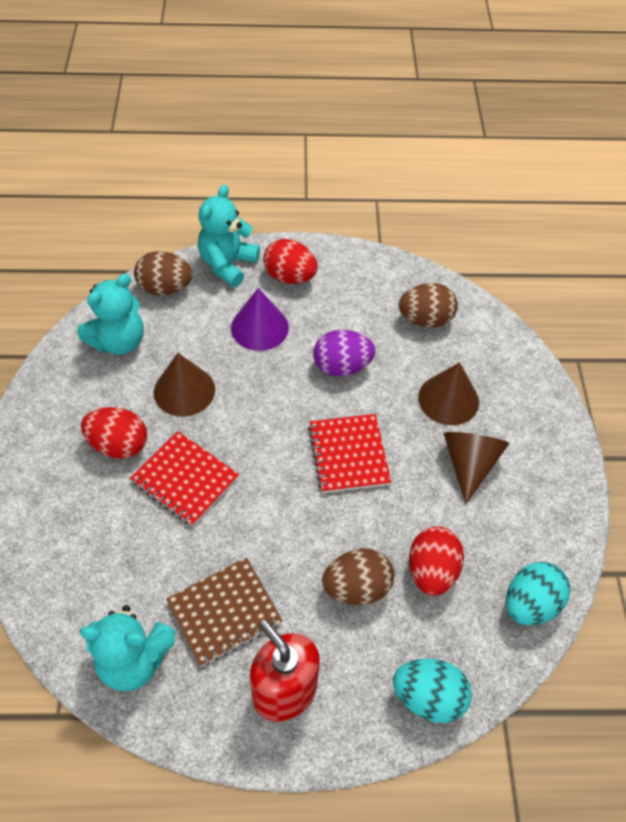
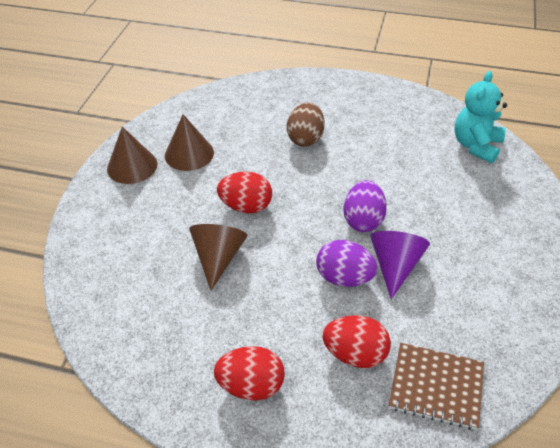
brown egg: 3 -> 1
purple egg: 1 -> 2
red notebook: 2 -> 0
red soap dispenser: 1 -> 0
turquoise egg: 2 -> 0
turquoise teddy bear: 3 -> 1

